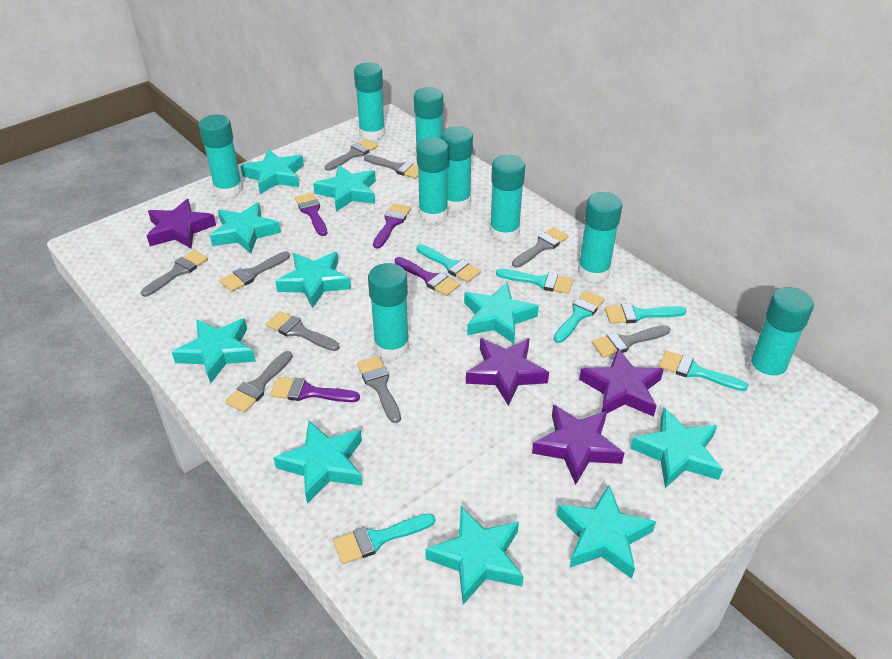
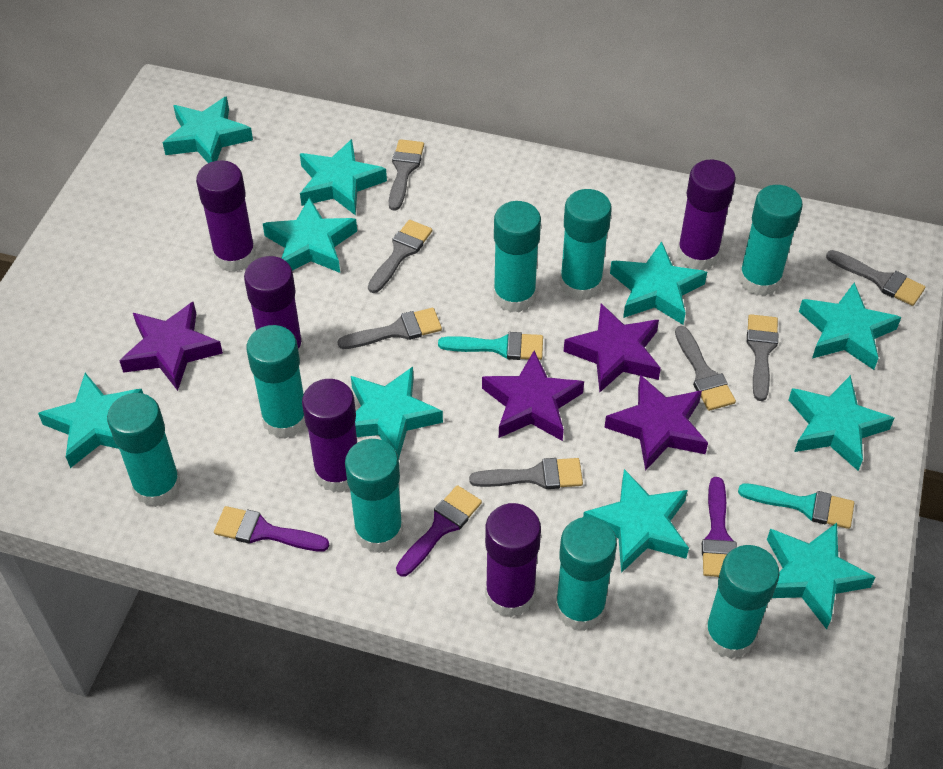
grey brush: 9 -> 7
purple brush: 4 -> 3
purple glue stick: 0 -> 5
turquoise brush: 6 -> 2
turquoise glue stick: 9 -> 8

